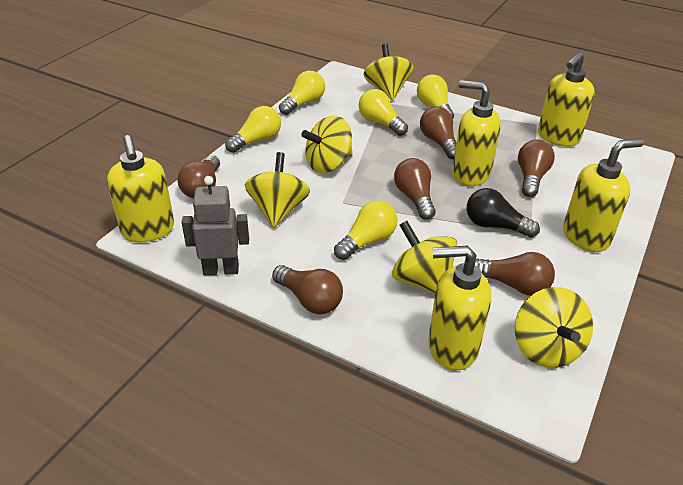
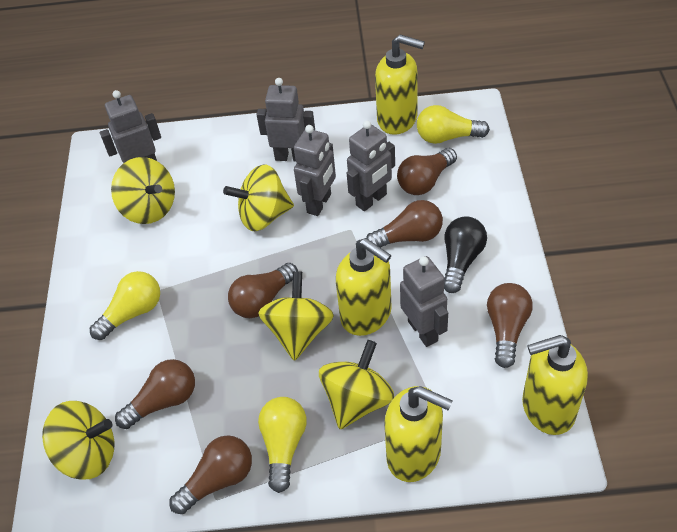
grey robot: 1 -> 5
yellow light bulb: 5 -> 3
yellow soap dispenser: 5 -> 4

